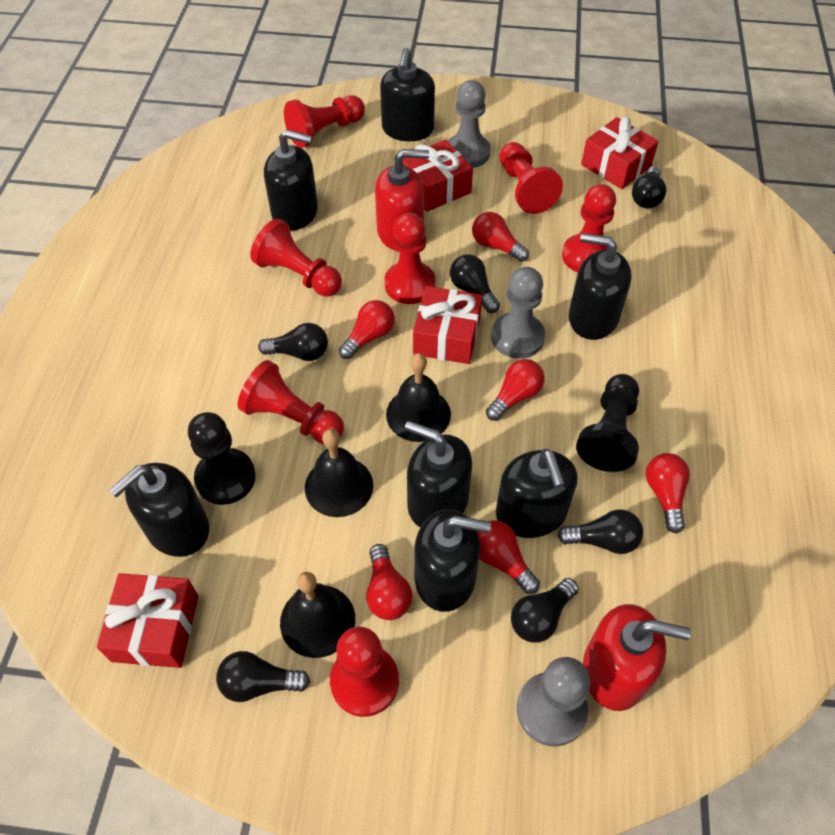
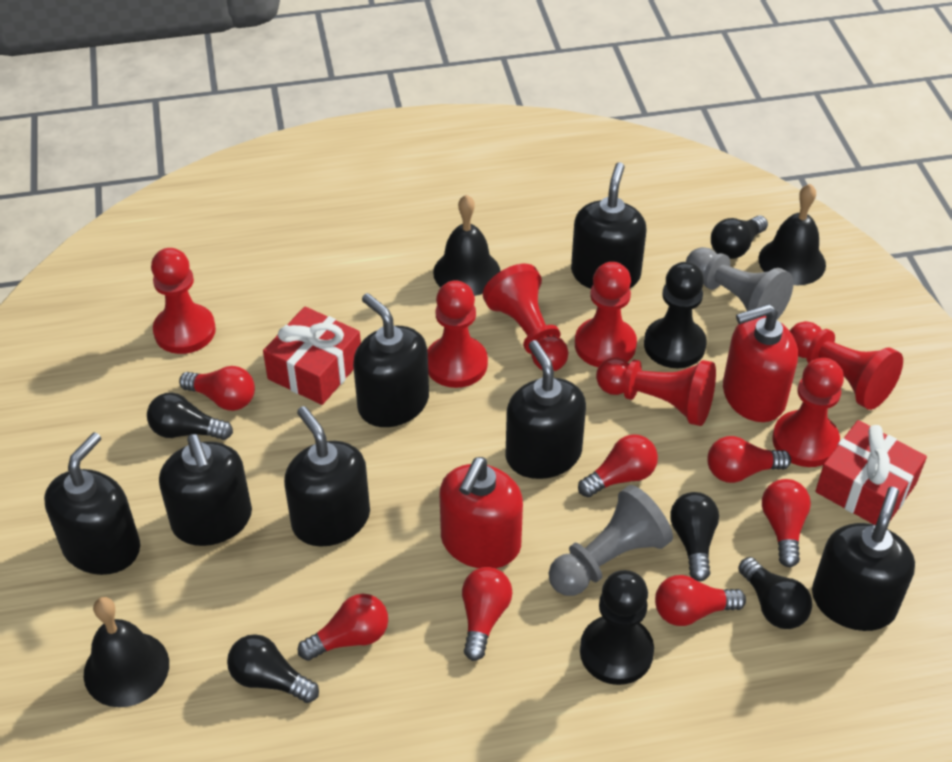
black light bulb: 6 -> 5
grey pawn: 3 -> 2
red gift: 4 -> 2
red light bulb: 6 -> 7

